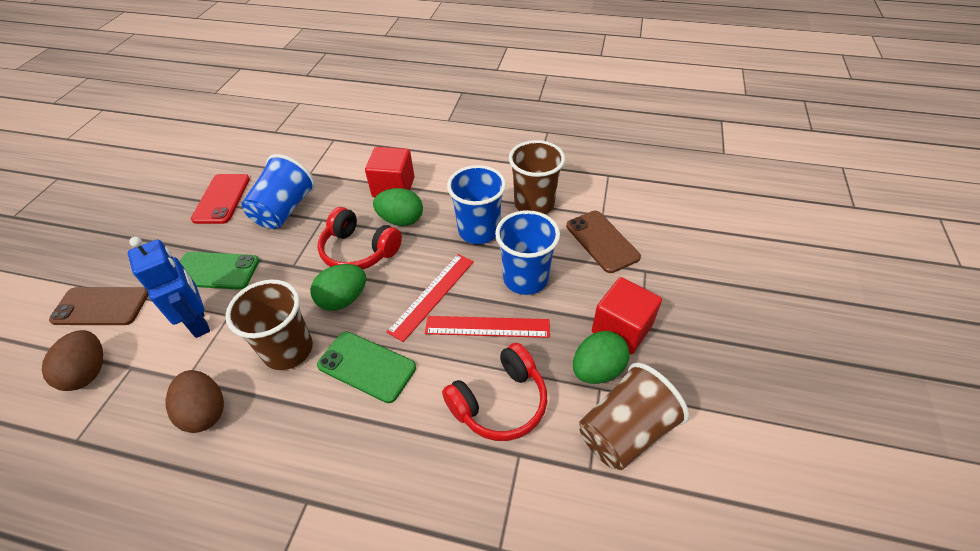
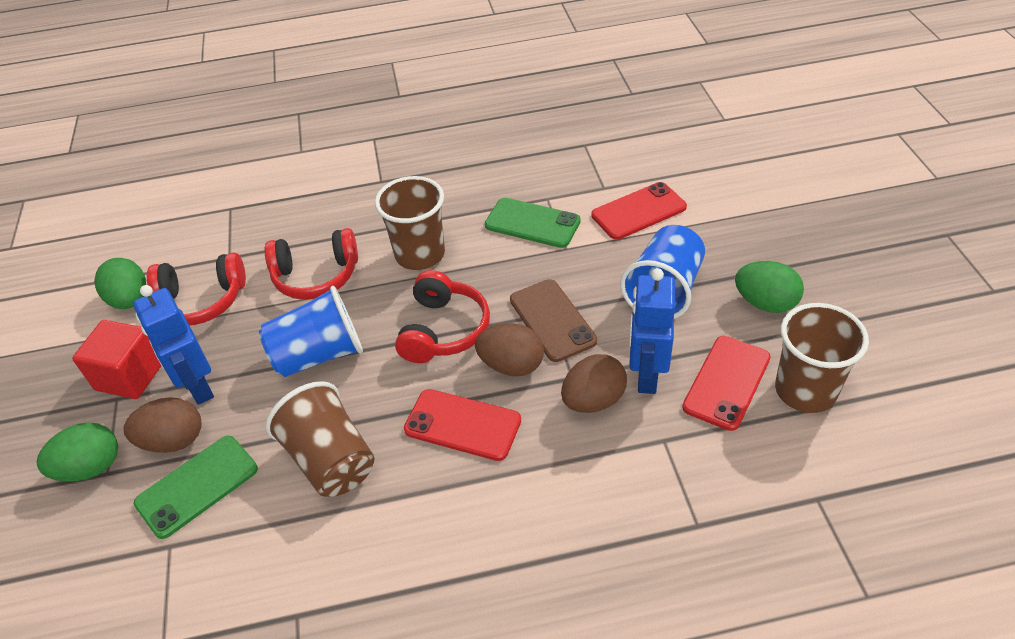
blue cup: 3 -> 2
blue robot: 1 -> 2
brown egg: 2 -> 3
brown phone: 2 -> 1
red cube: 2 -> 1
red headphones: 2 -> 3
red phone: 1 -> 3
red ruler: 2 -> 0

